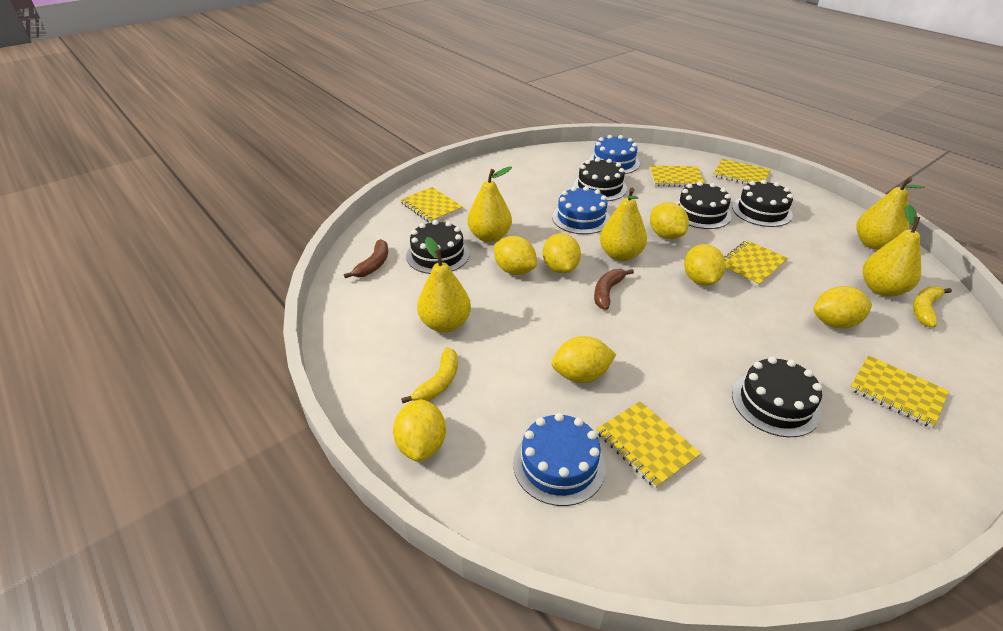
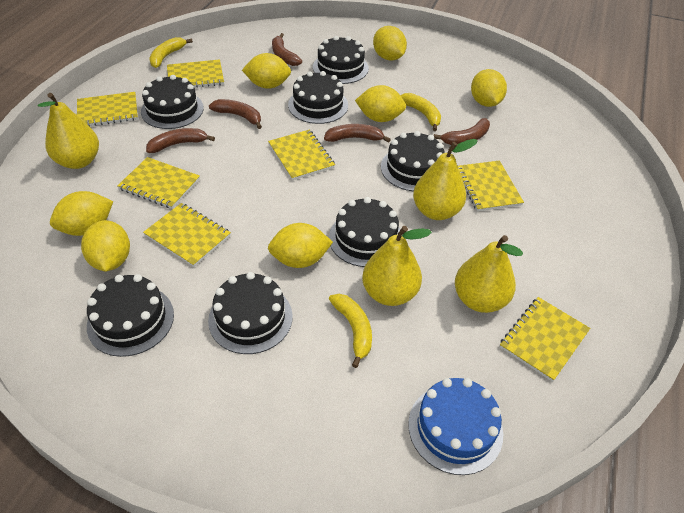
black cake: 5 -> 7
blue cake: 3 -> 1
brown banana: 2 -> 5
yellow banana: 2 -> 3
yellow notebook: 6 -> 7
yellow pear: 5 -> 4

